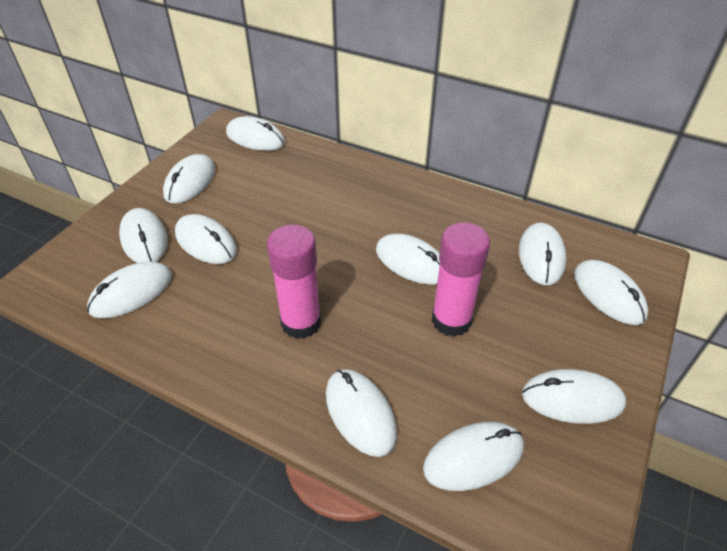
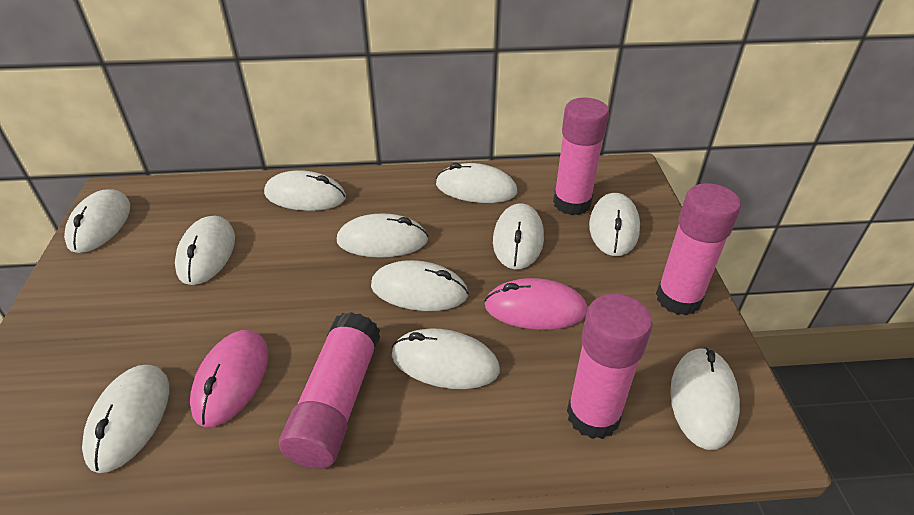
pink glue stick: 2 -> 4
pink mouse: 0 -> 2

